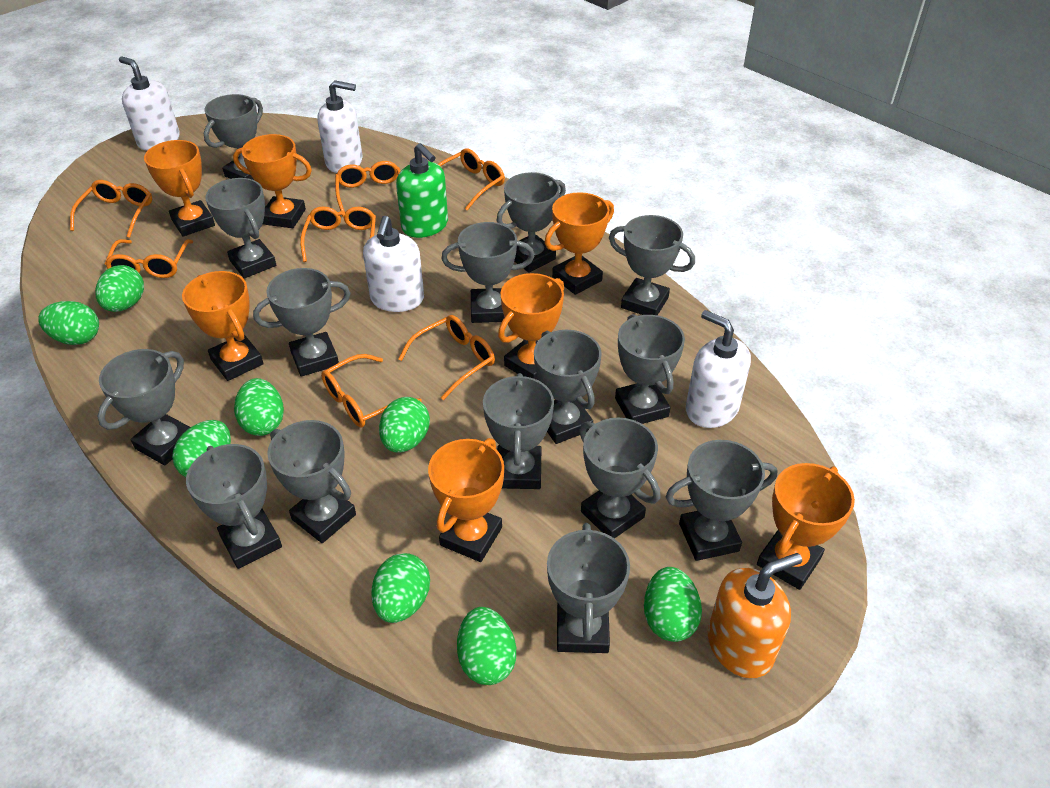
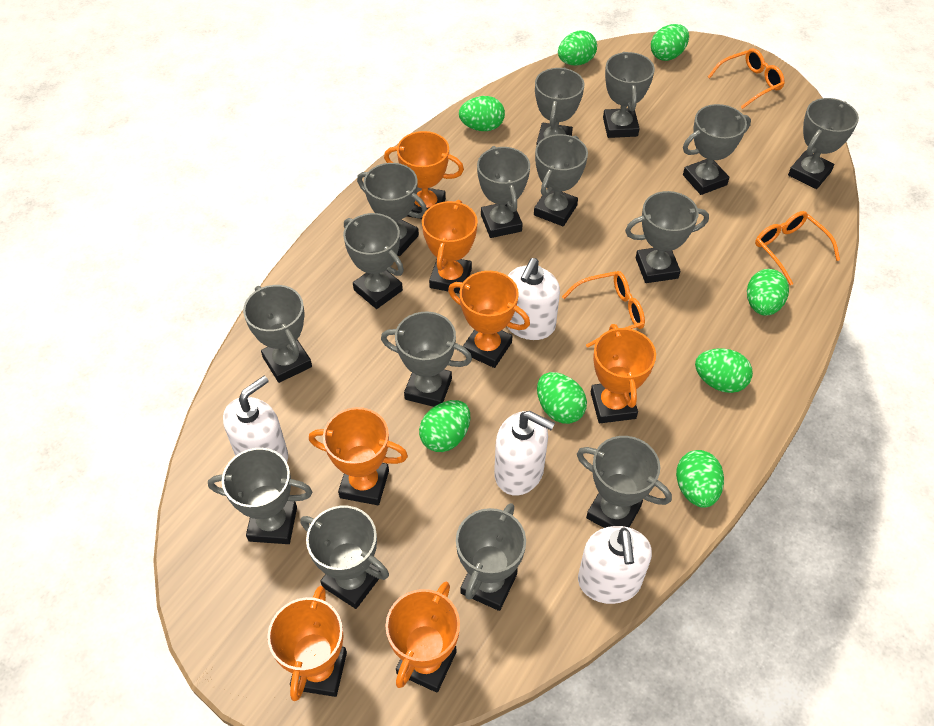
green soap dispenser: 1 -> 0
orange glasses: 7 -> 3
orange soap dispenser: 1 -> 0

